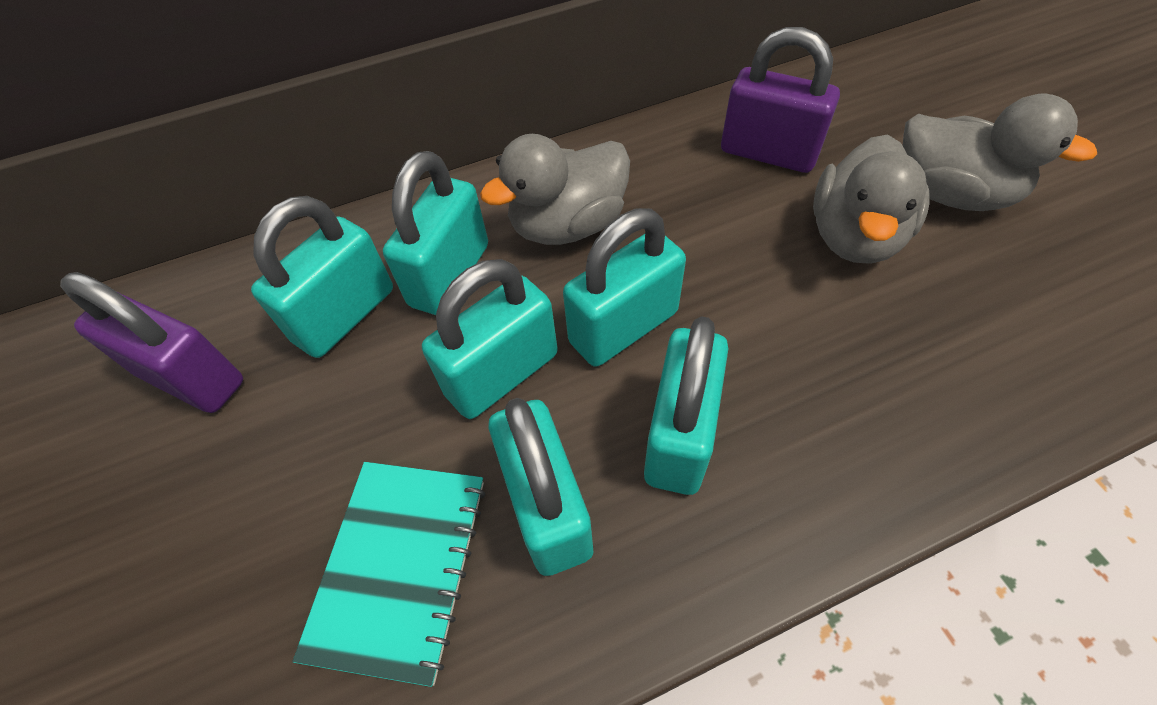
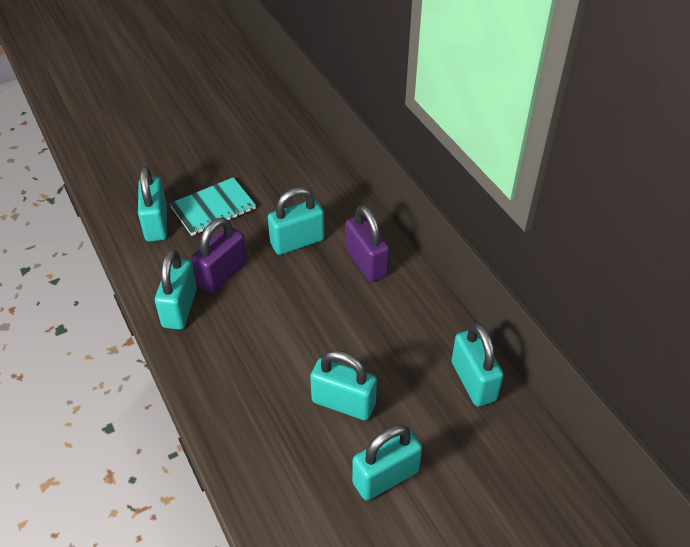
grey duck: 3 -> 0

